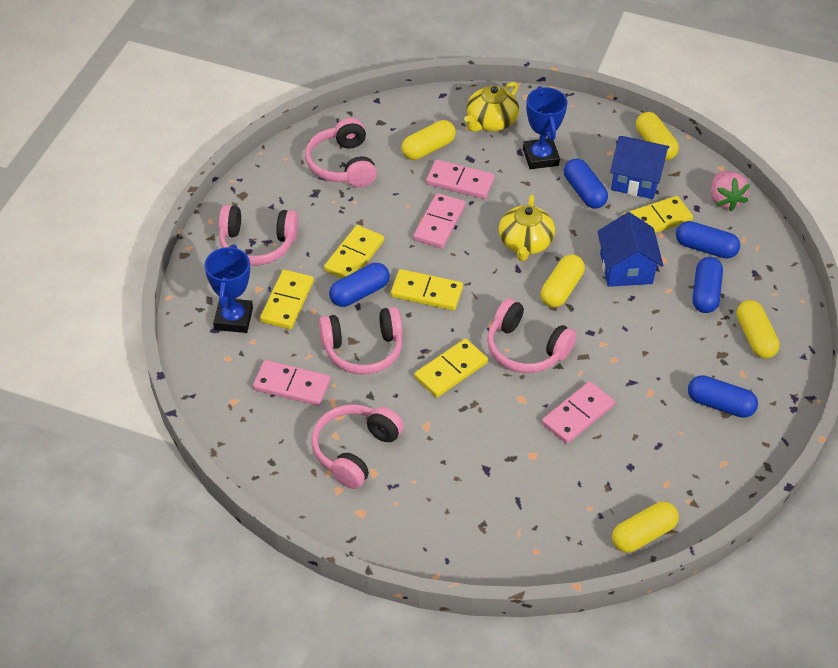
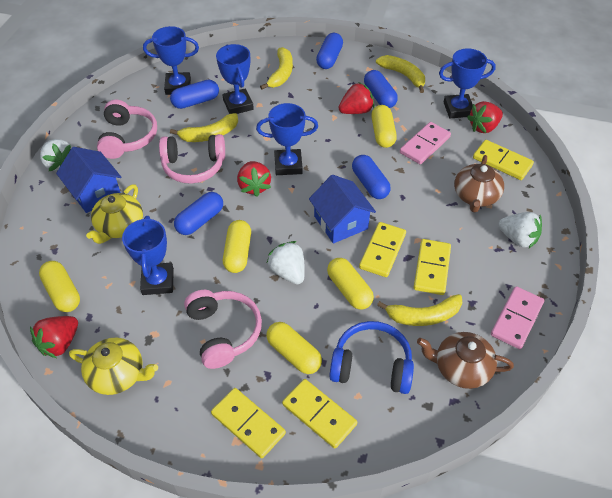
blue headphones: 0 -> 1
blue trophy: 2 -> 5
brown teapot: 0 -> 2
pink domino: 4 -> 2
pink headphones: 5 -> 3
pink strawberry: 1 -> 0
red strawberry: 0 -> 4
white strawberry: 0 -> 3
yellow banana: 0 -> 4

